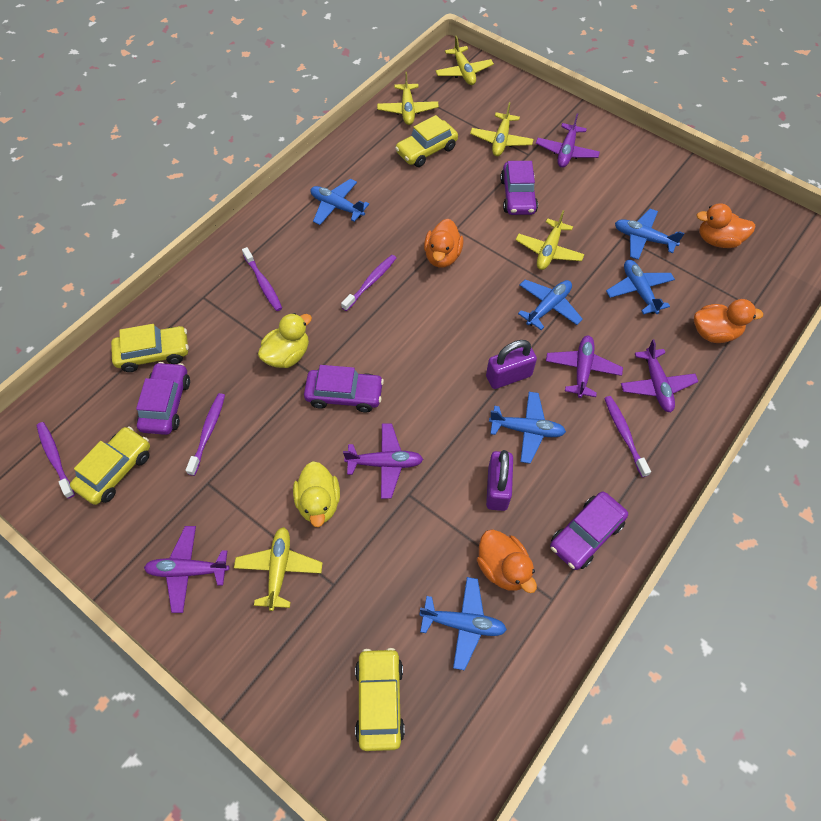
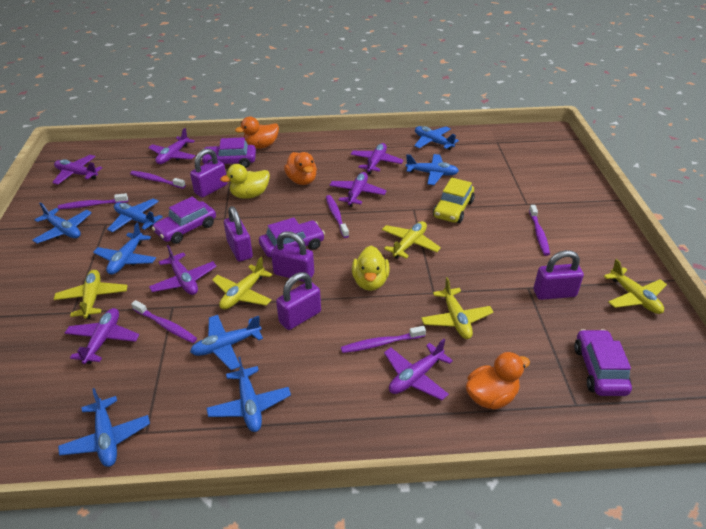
blue plane: 6 -> 8
orange duck: 4 -> 3
purple padlock: 2 -> 5
purple plane: 5 -> 7
purple toothbrush: 5 -> 6
yellow car: 4 -> 1

